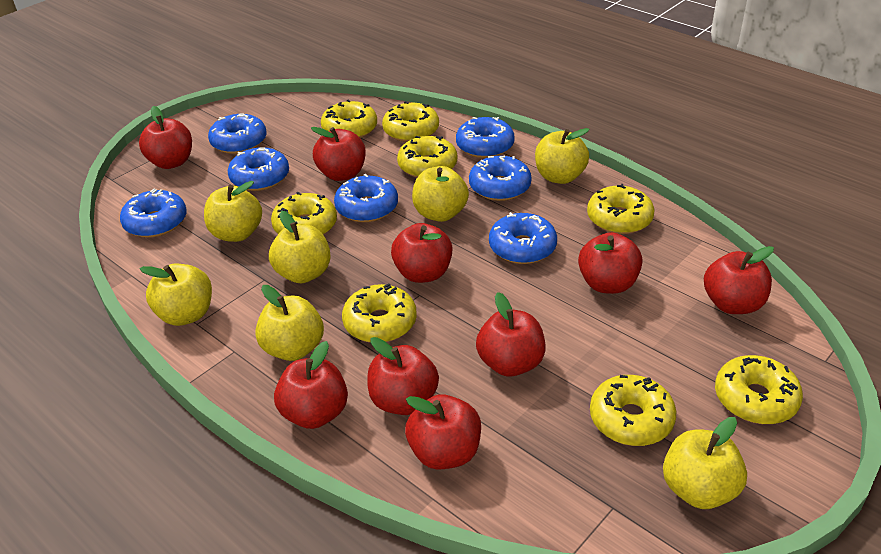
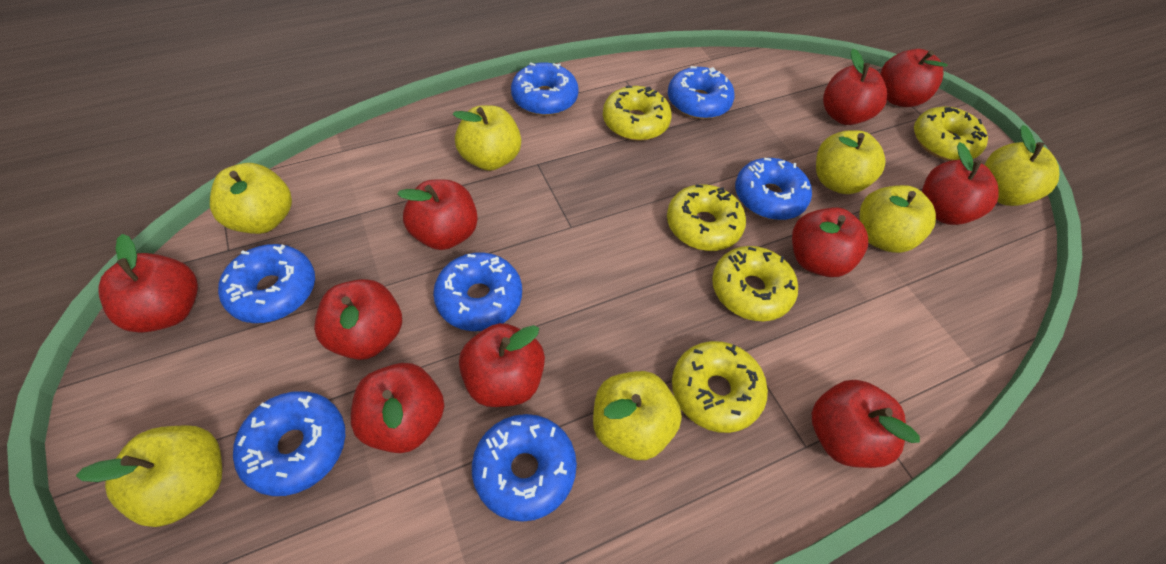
red apple: 9 -> 10
yellow donut: 8 -> 5

